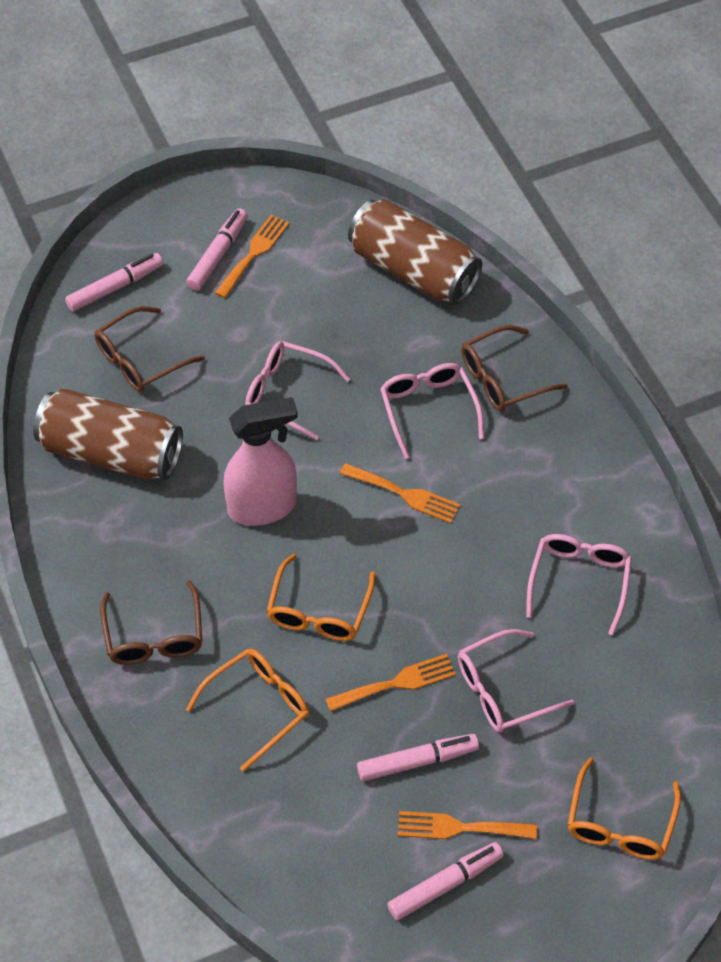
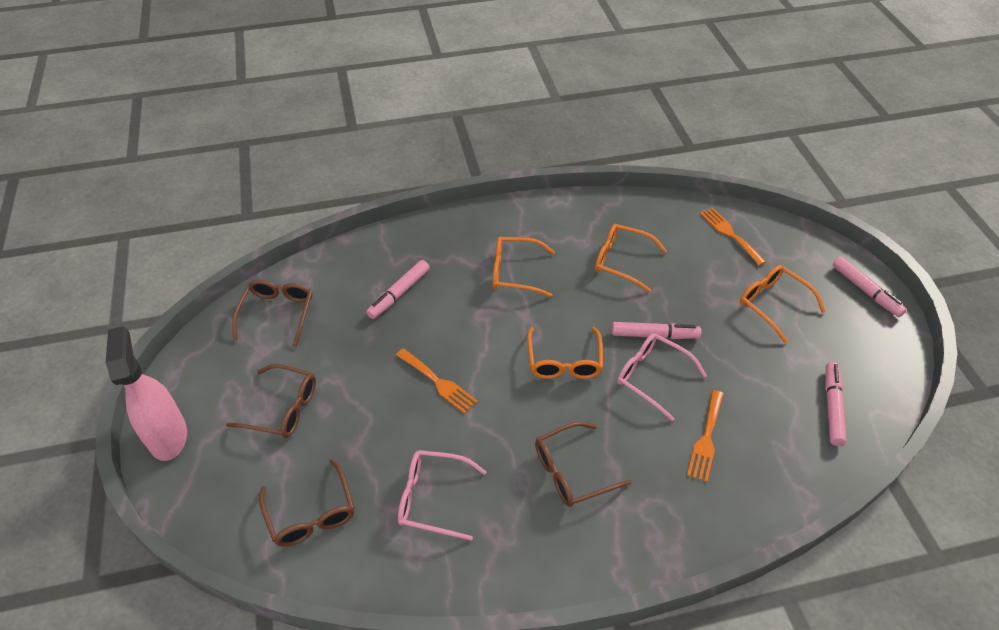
brown can: 2 -> 0
brown glasses: 3 -> 4
orange fork: 4 -> 3
orange glasses: 3 -> 4
pink glasses: 4 -> 2

